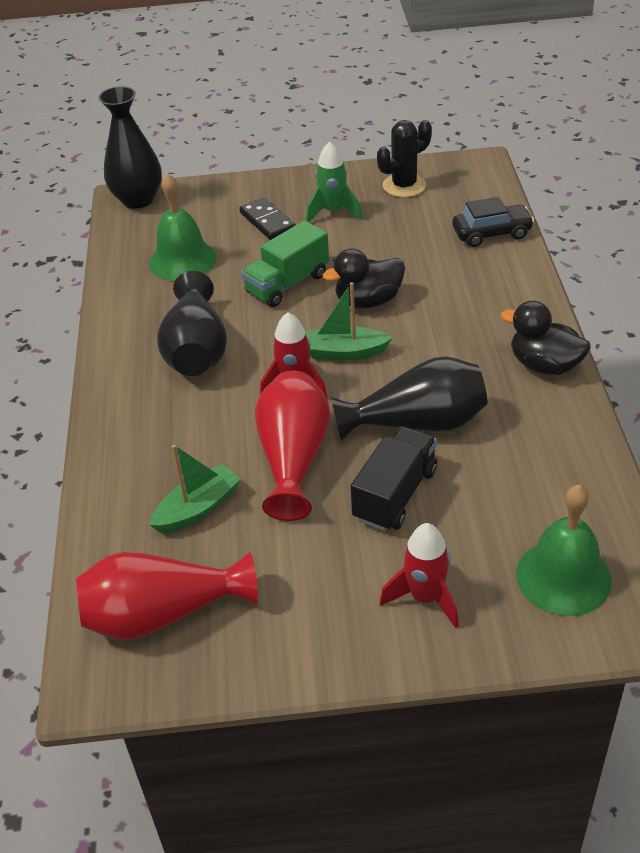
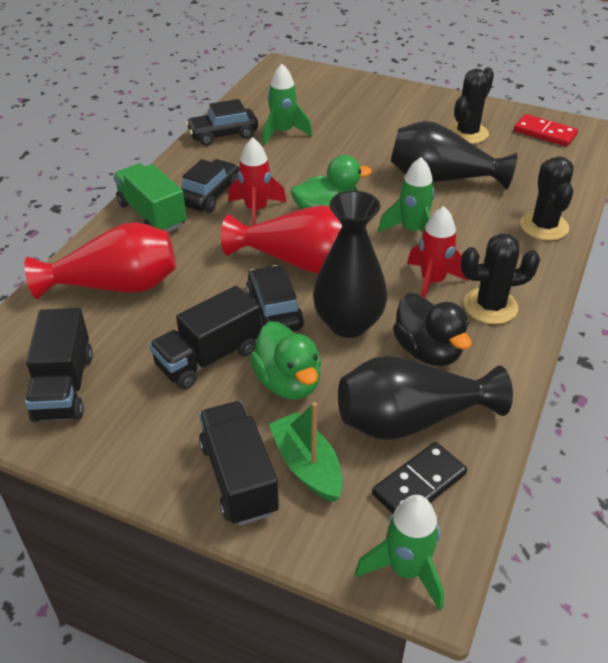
black cactus: 1 -> 3
black car: 1 -> 3
black duck: 2 -> 1
black truck: 1 -> 3
green bell: 2 -> 0
green boat: 2 -> 1
green duck: 0 -> 2
green rocket: 1 -> 3
red domino: 0 -> 1

